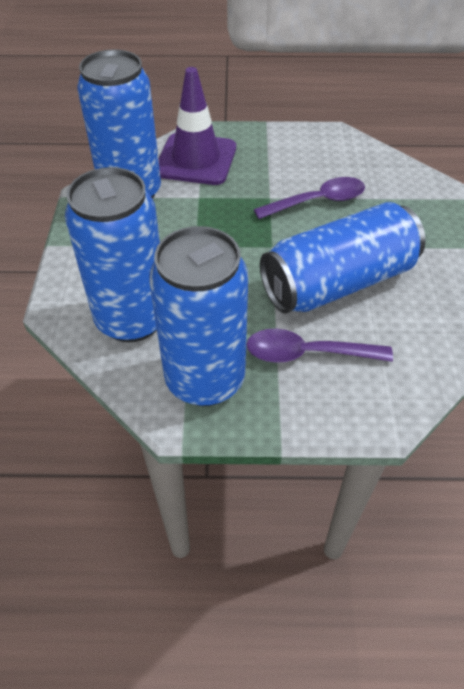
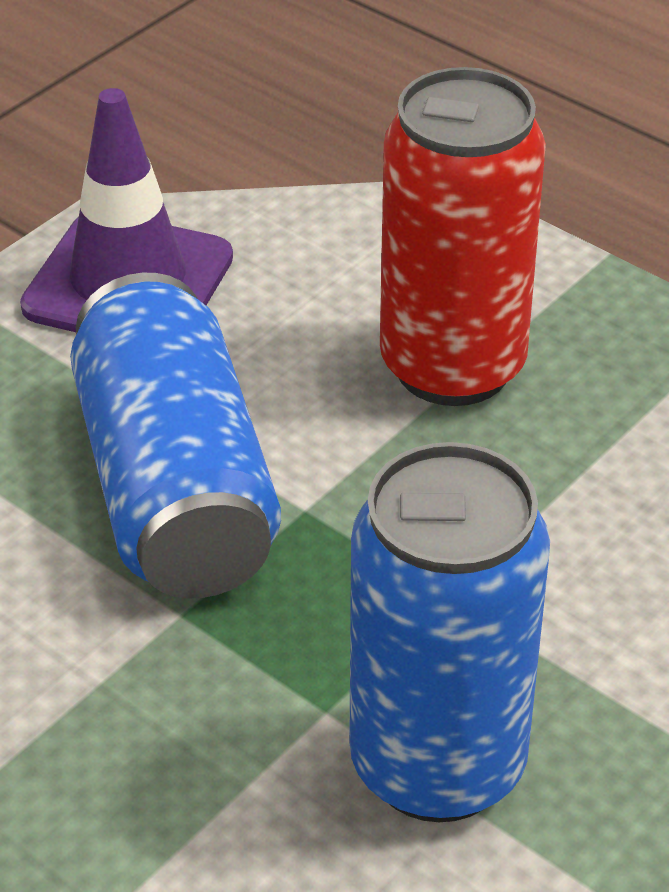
blue can: 4 -> 2
purple spoon: 2 -> 0
red can: 0 -> 1

